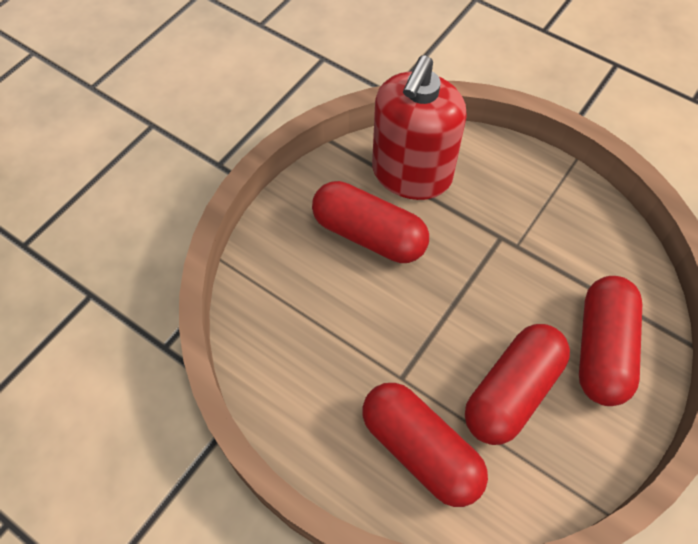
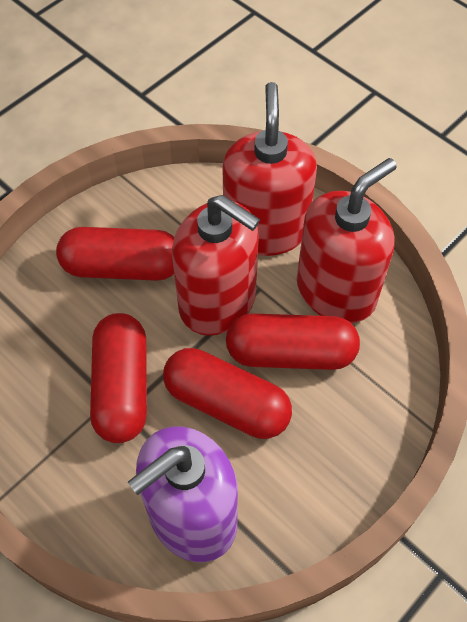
purple soap dispenser: 0 -> 1
red soap dispenser: 1 -> 3

